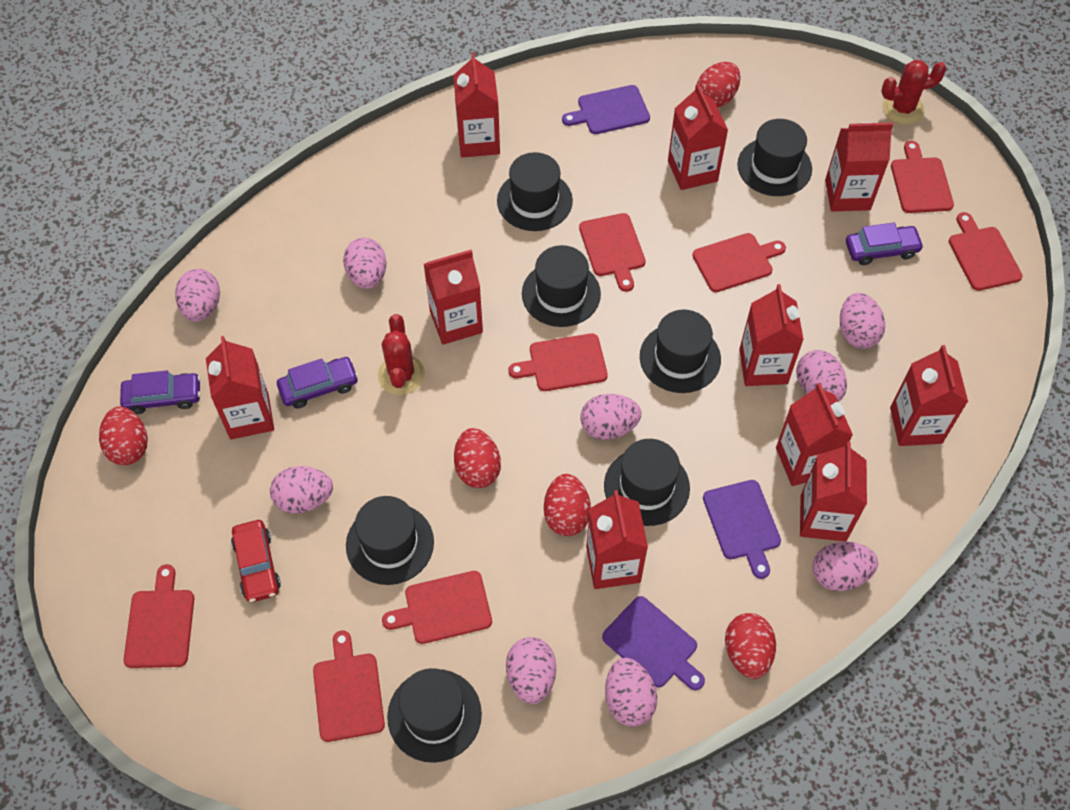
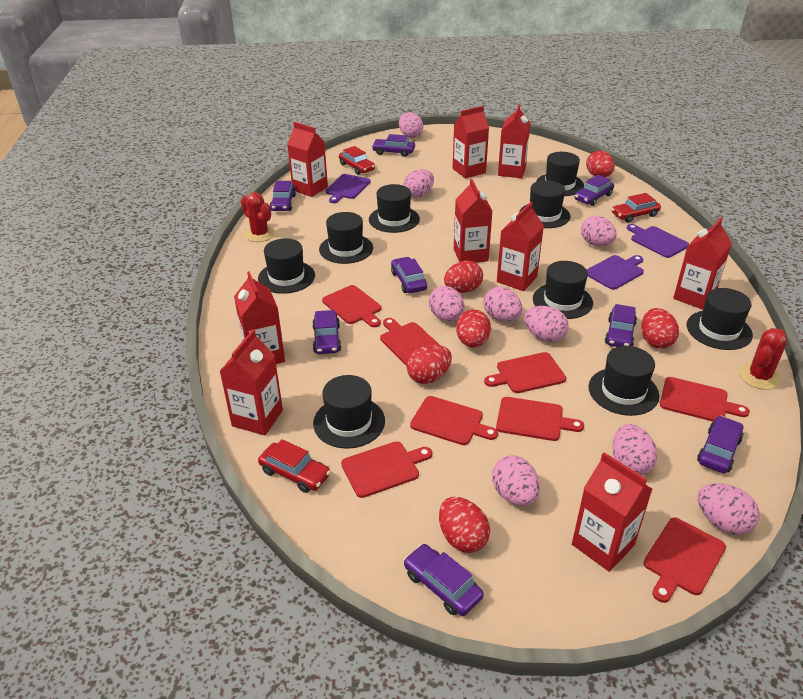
black hat: 7 -> 9
purple car: 3 -> 8
red car: 1 -> 3
red carton: 10 -> 9
red egg: 5 -> 6

